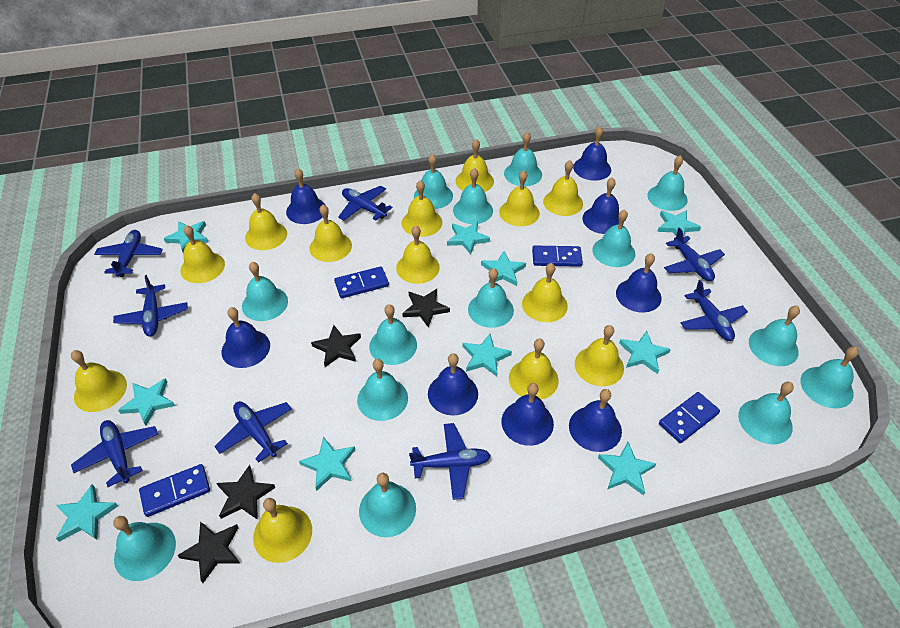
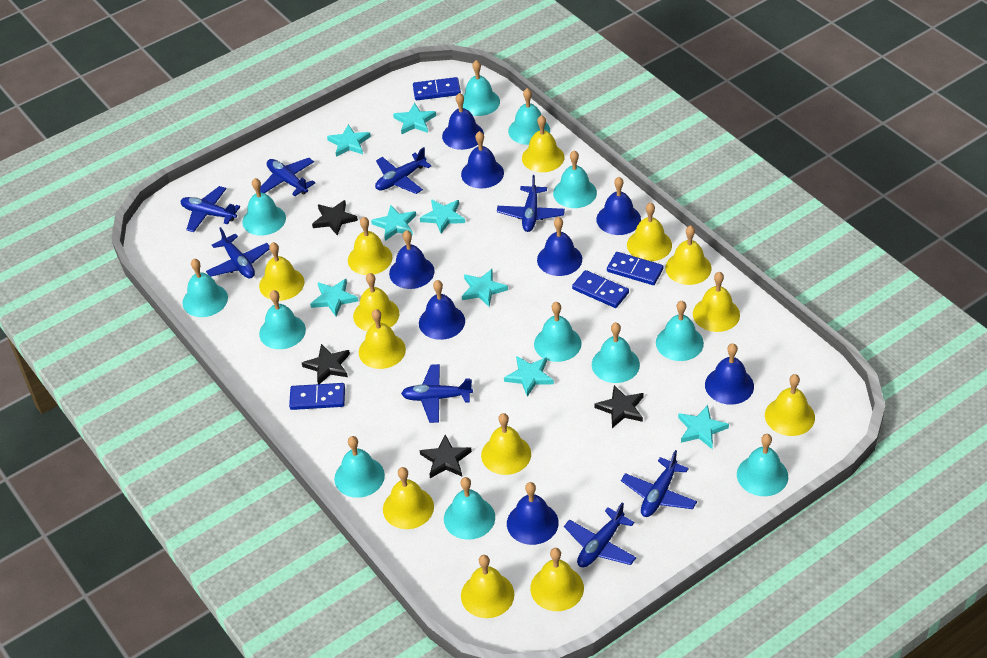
turquoise bell: 14 -> 12
turquoise star: 10 -> 8

